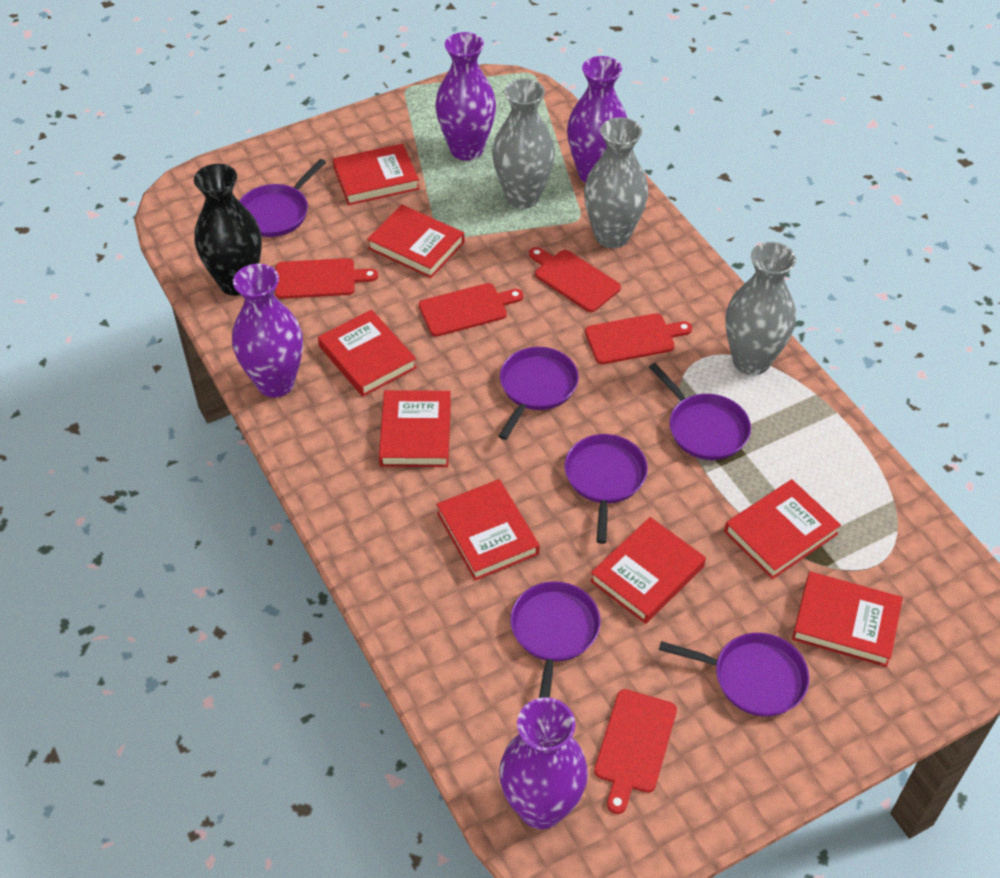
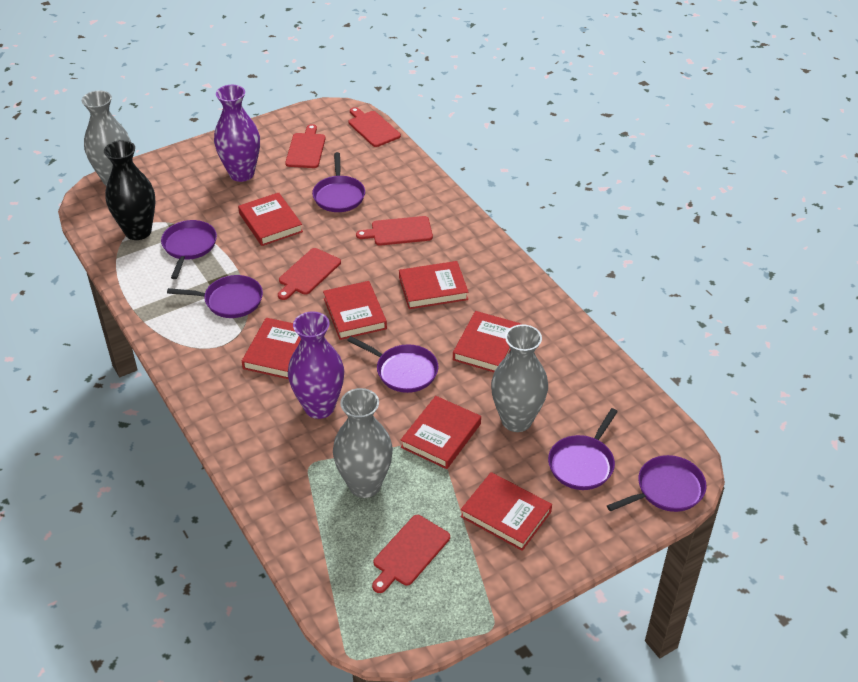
purple vase: 4 -> 2
red book: 8 -> 7

